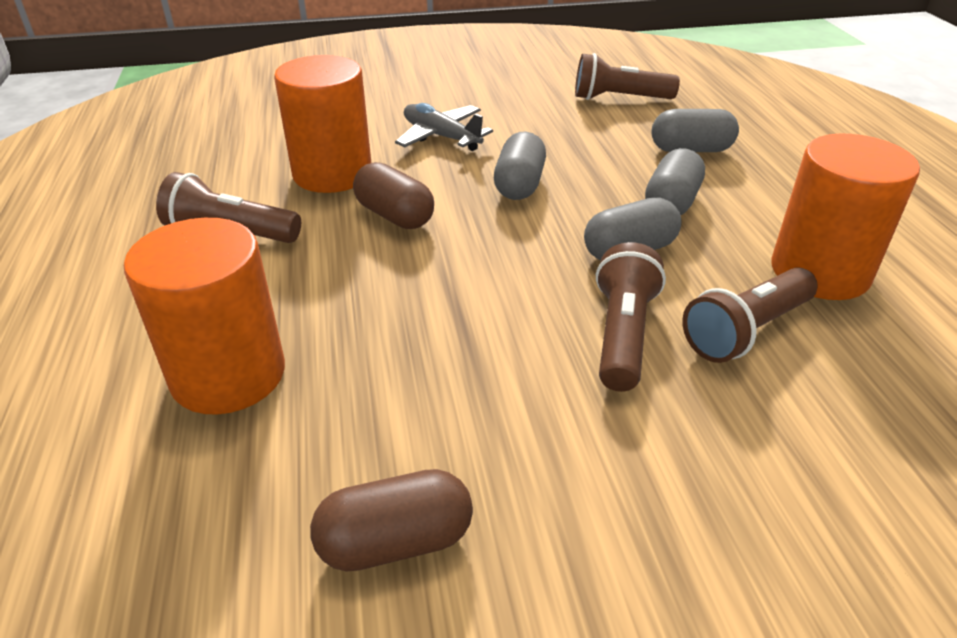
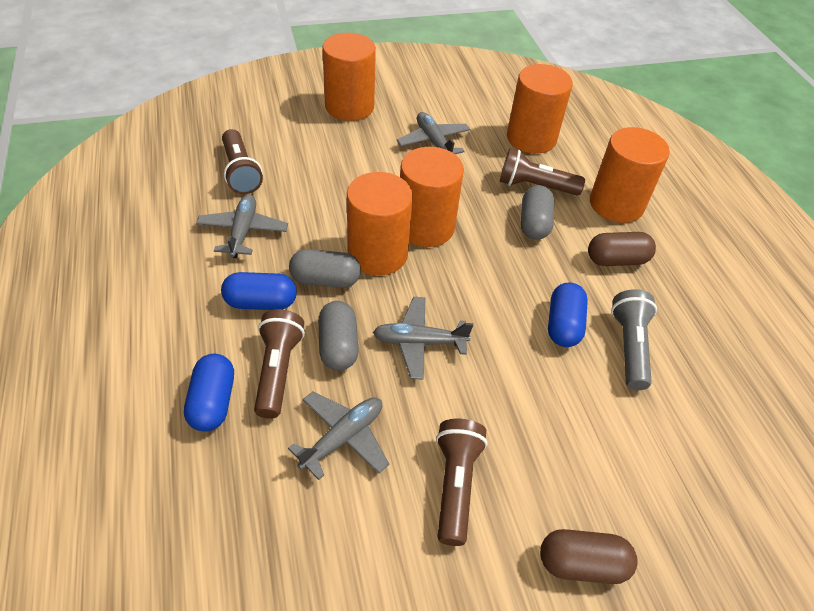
blue capsule: 0 -> 3
grey capsule: 4 -> 3
grey flashlight: 0 -> 1
grey plane: 1 -> 4
orange cylinder: 3 -> 5

